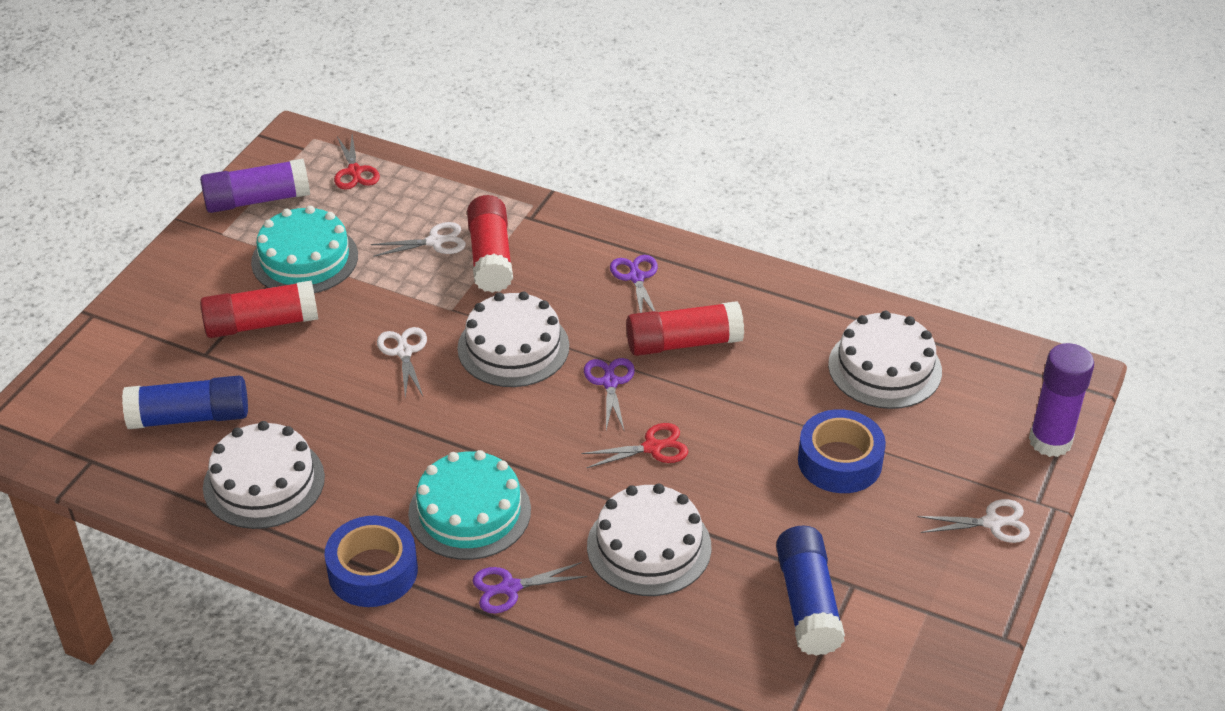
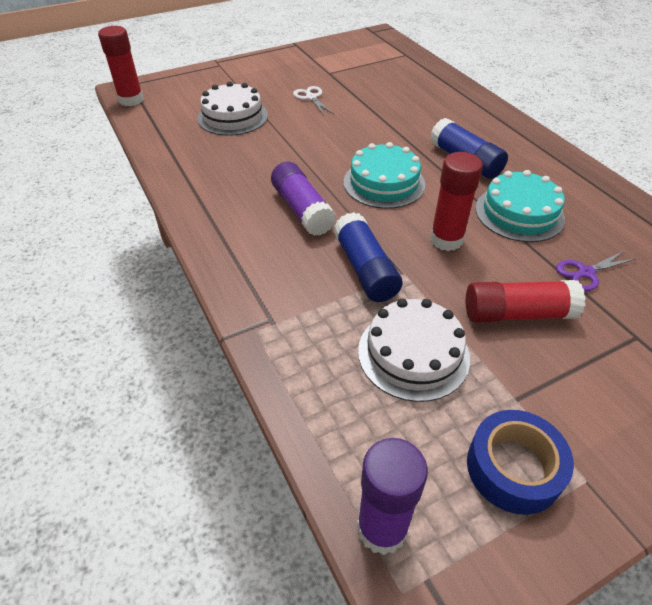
blue tape: 2 -> 1
purple scissors: 3 -> 1
red scissors: 2 -> 0
white cake: 4 -> 2
white scissors: 3 -> 1

